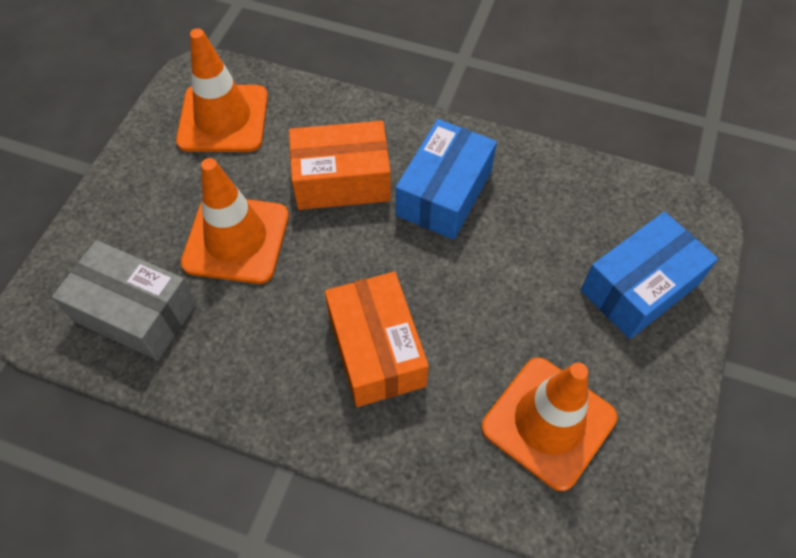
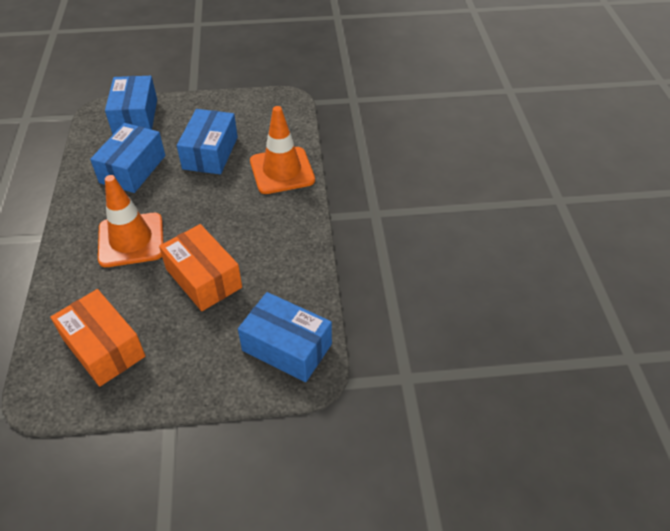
blue box: 2 -> 4
grey box: 1 -> 0
orange traffic cone: 3 -> 2

